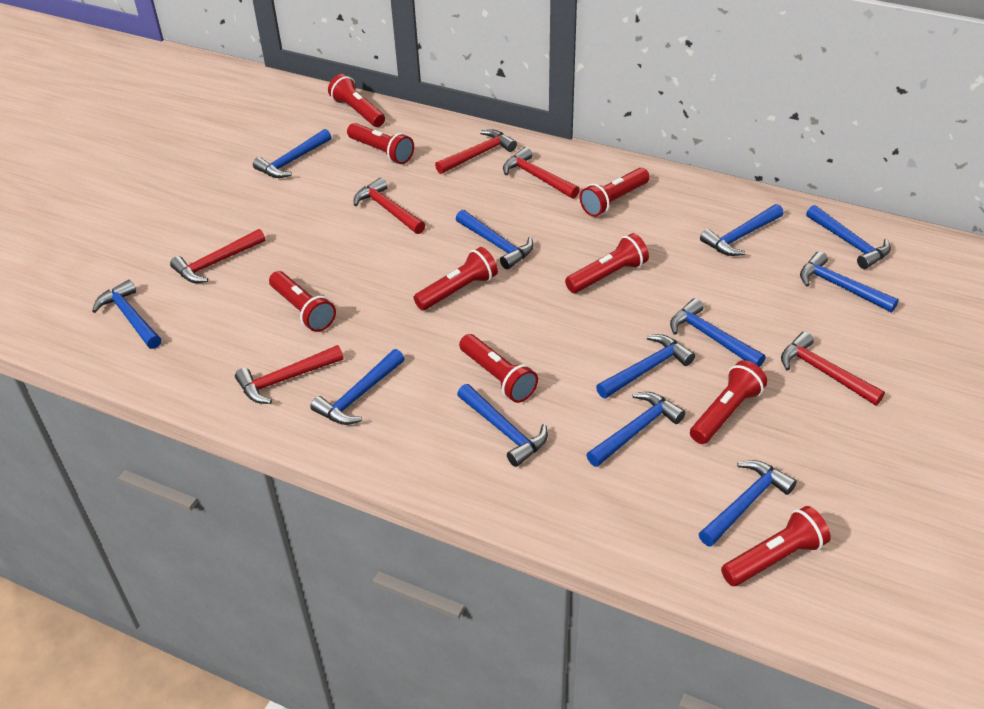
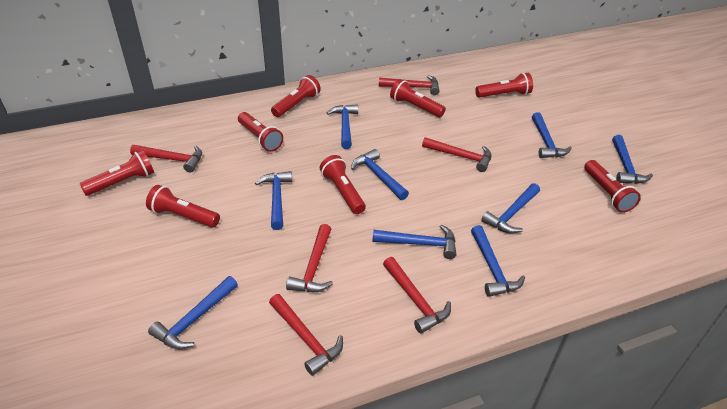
blue hammer: 12 -> 9
red flashlight: 9 -> 8

